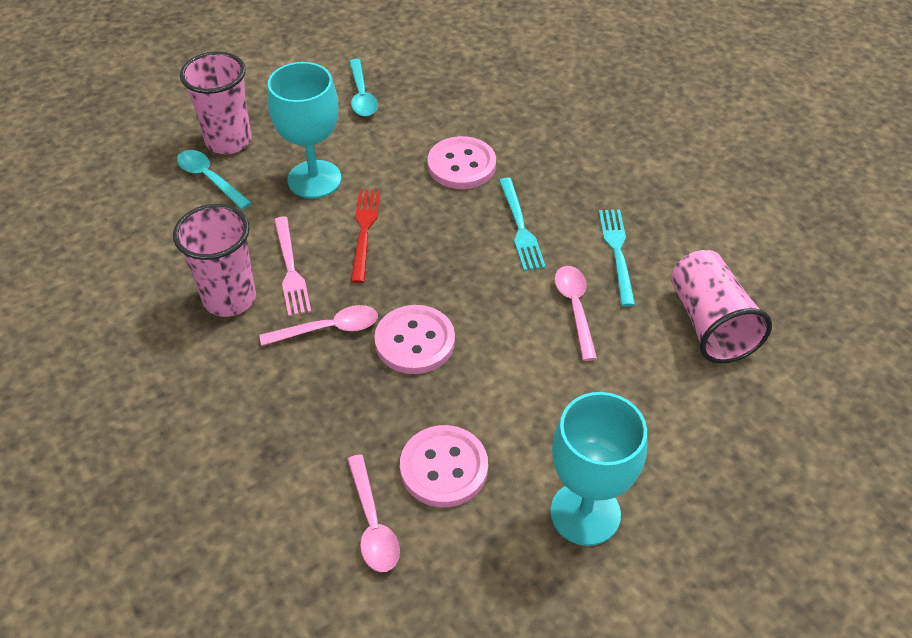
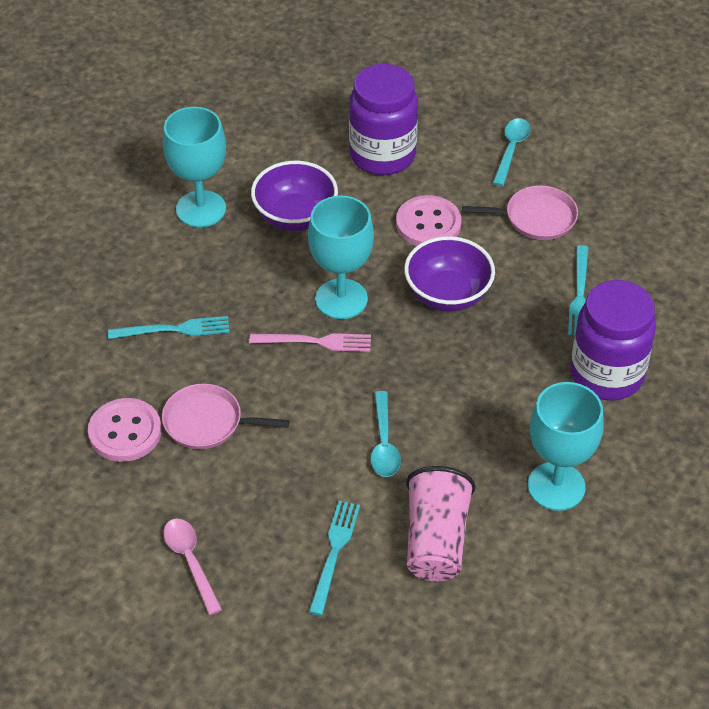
pink button: 3 -> 2
pink cup: 3 -> 1
pink pan: 0 -> 2
pink spoon: 3 -> 1
purple bowl: 0 -> 2
purple jar: 0 -> 2
red fork: 1 -> 0
turquoise fork: 2 -> 3
turquoise goblet: 2 -> 3

